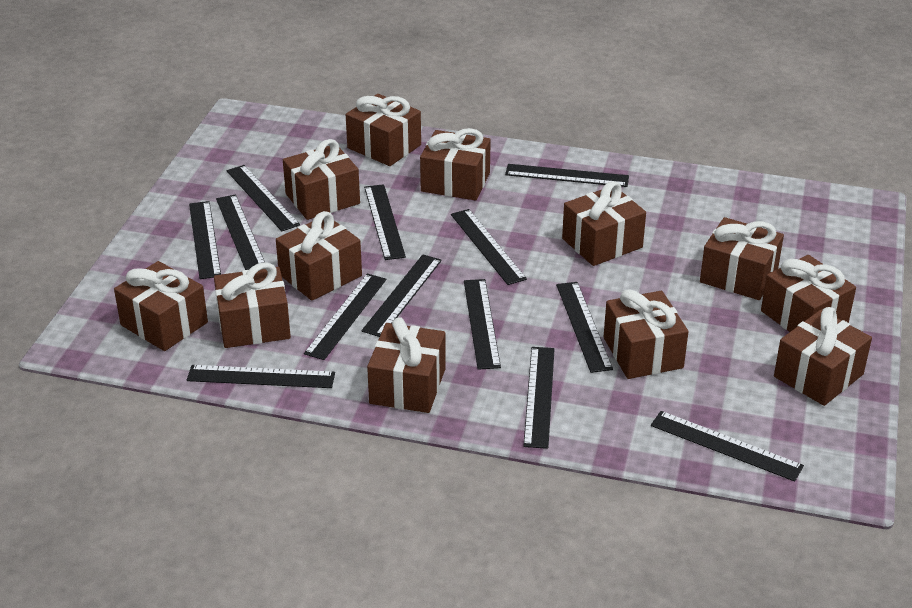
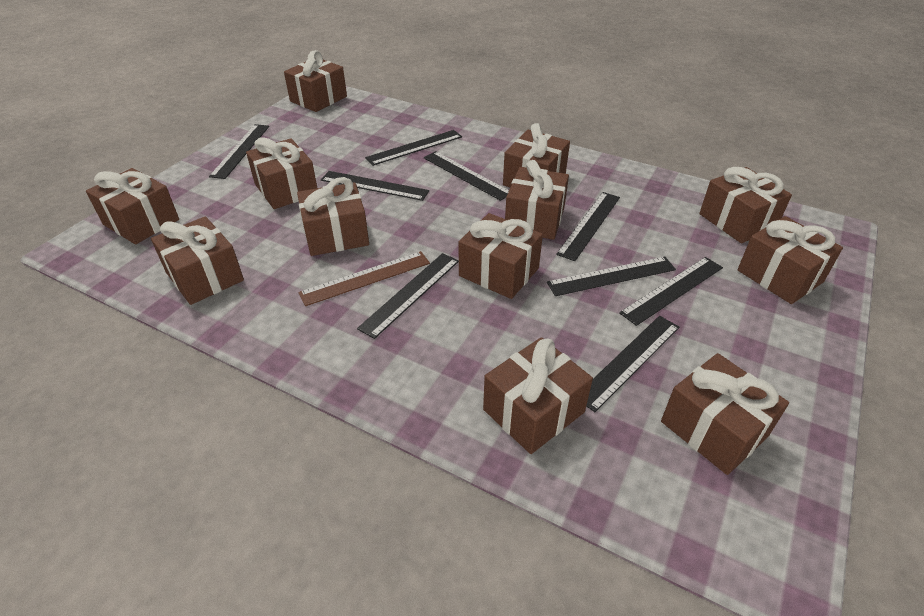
black ruler: 13 -> 9
brown ruler: 0 -> 1

